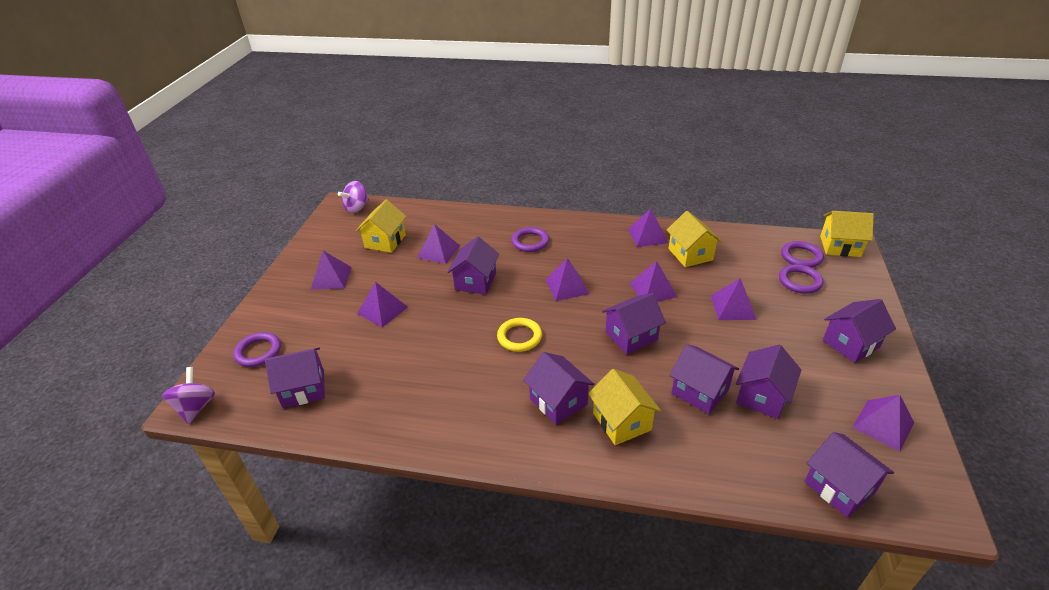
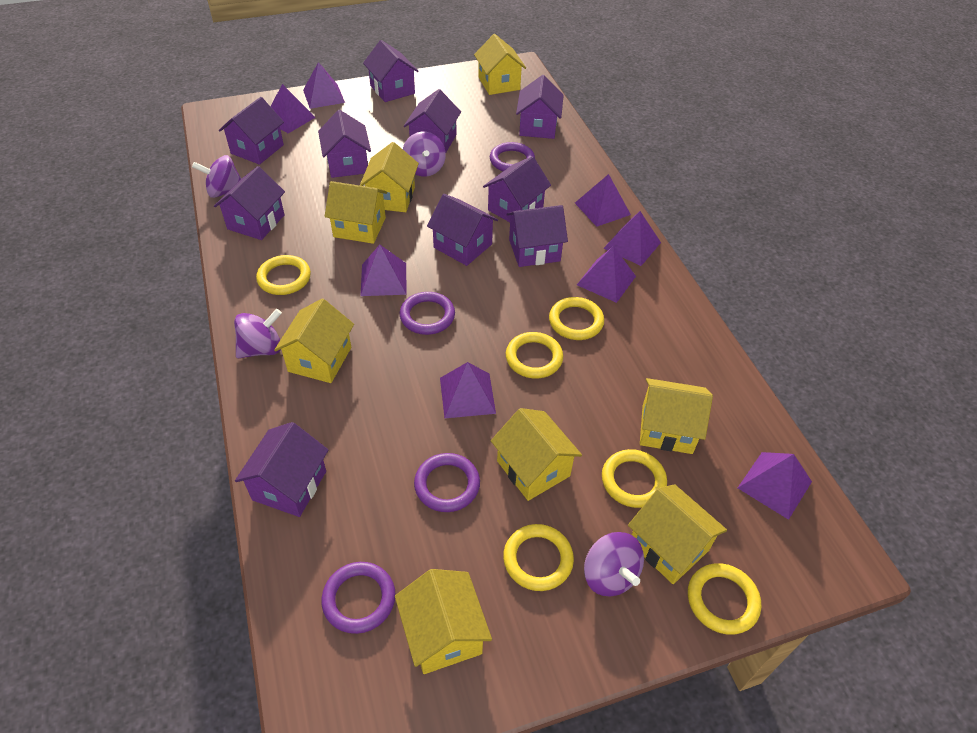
purple house: 8 -> 10
purple spinning top: 2 -> 4
yellow house: 4 -> 8
yellow ring: 1 -> 6

